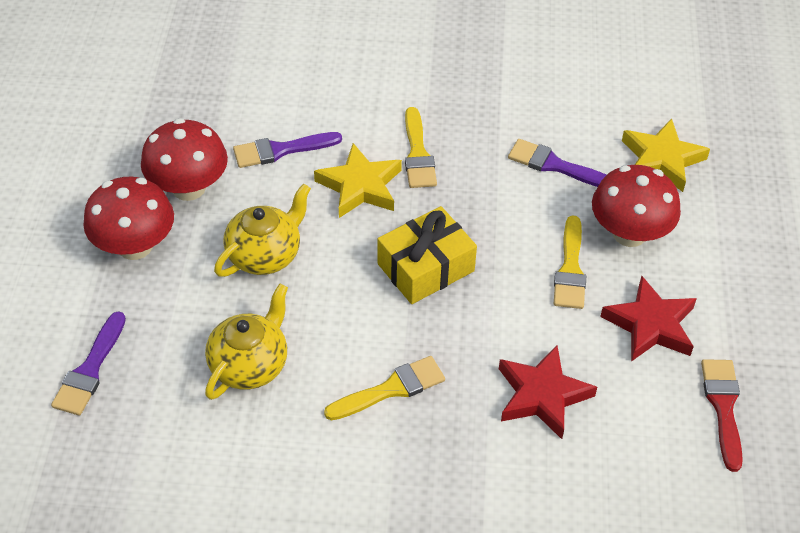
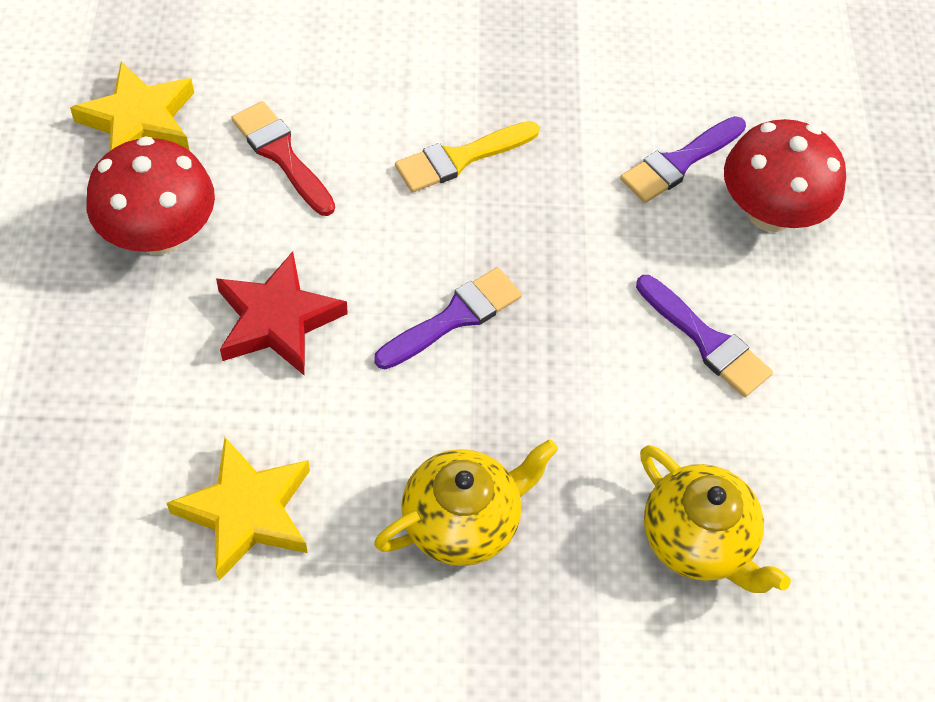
red mushroom: 3 -> 2
red star: 2 -> 1
yellow brush: 3 -> 1
yellow gift: 1 -> 0

